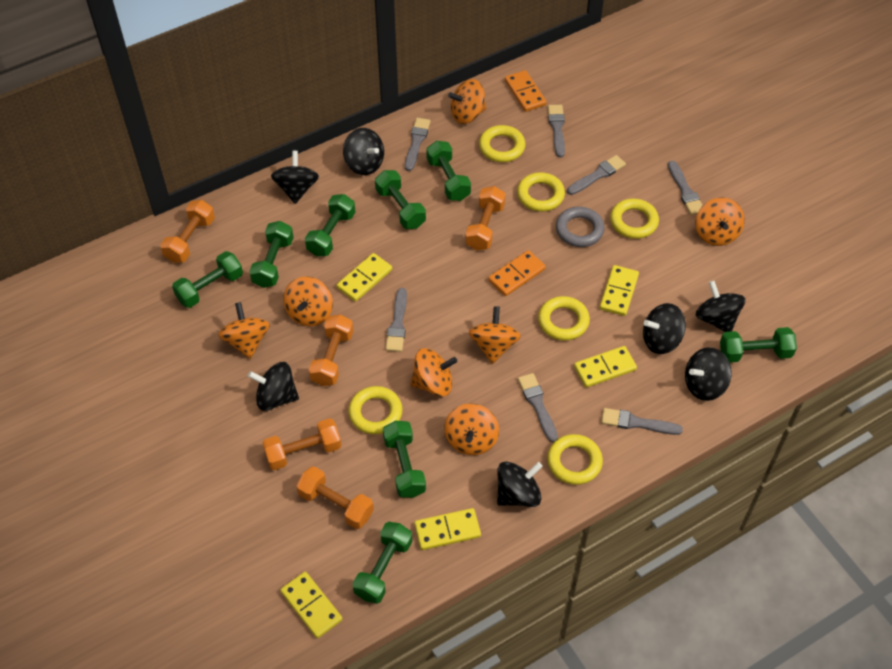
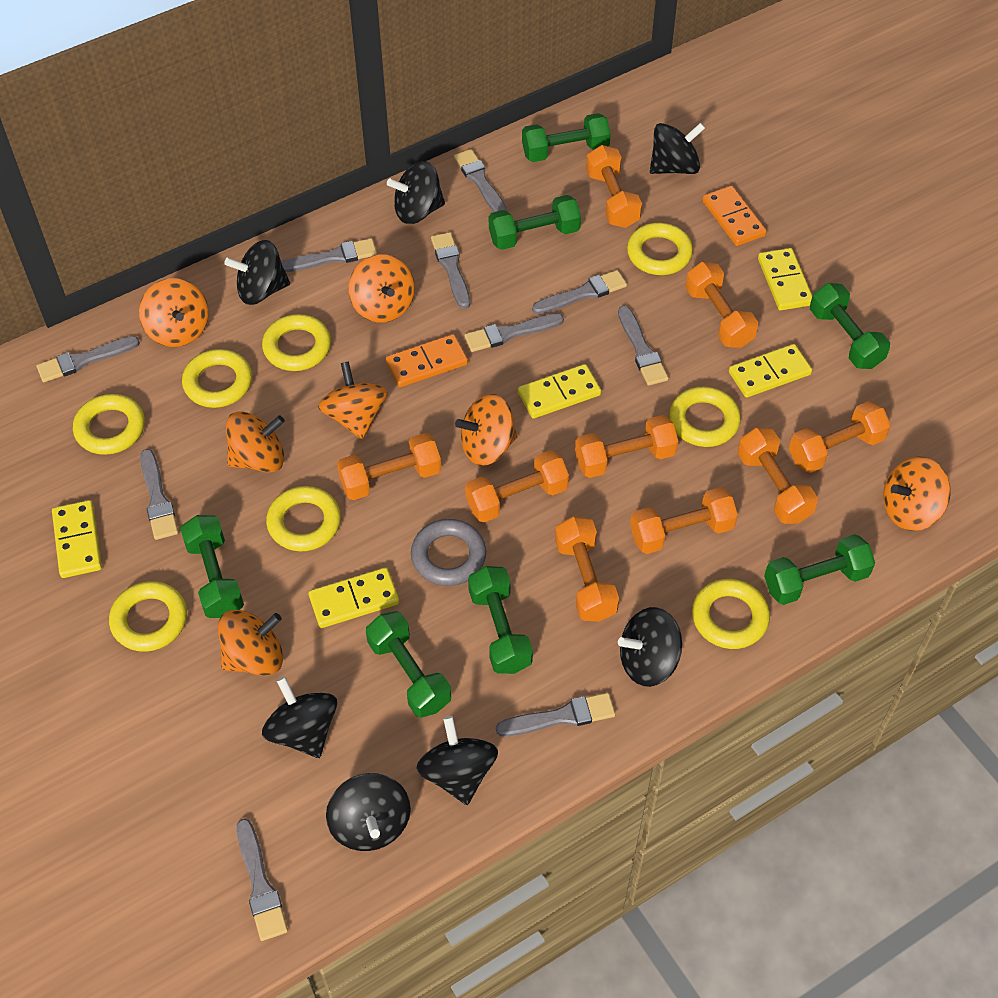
green dumbbell: 8 -> 7
grey brush: 7 -> 10
orange dumbbell: 5 -> 9
yellow ring: 6 -> 8

